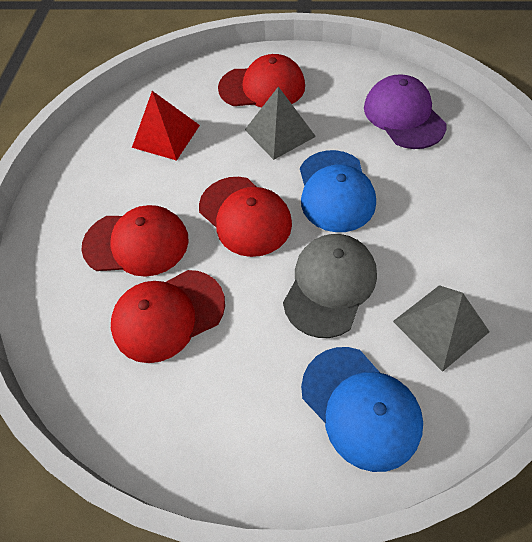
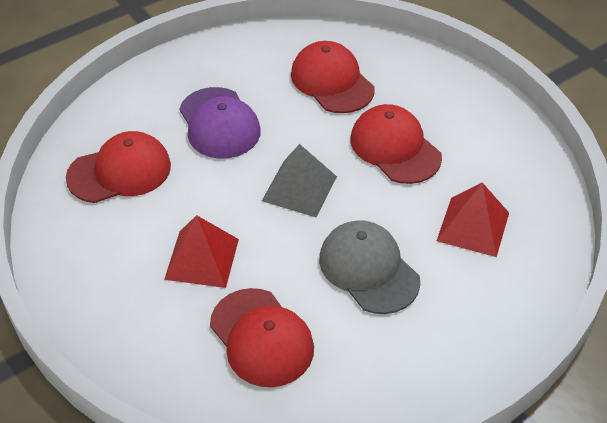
blue cap: 2 -> 0
grey pyramid: 2 -> 1
red pyramid: 1 -> 2

